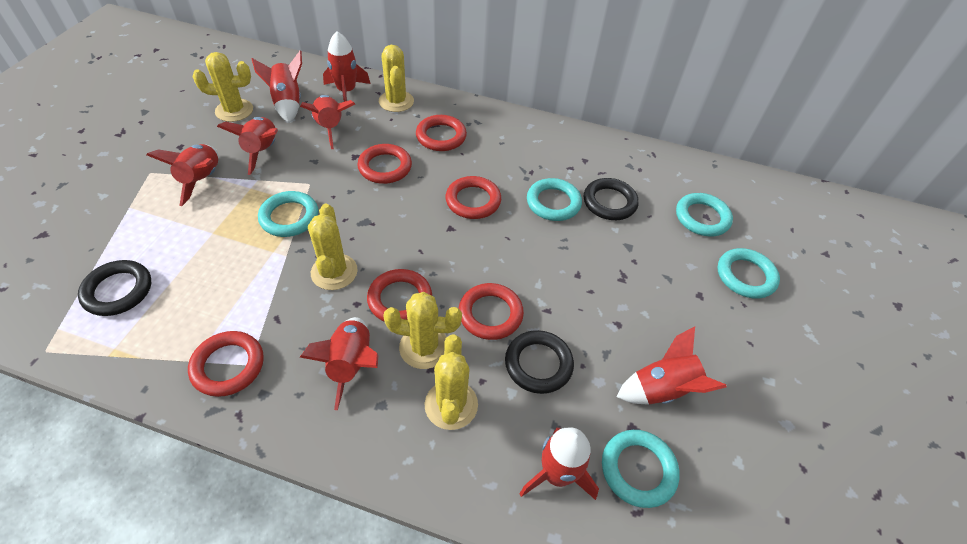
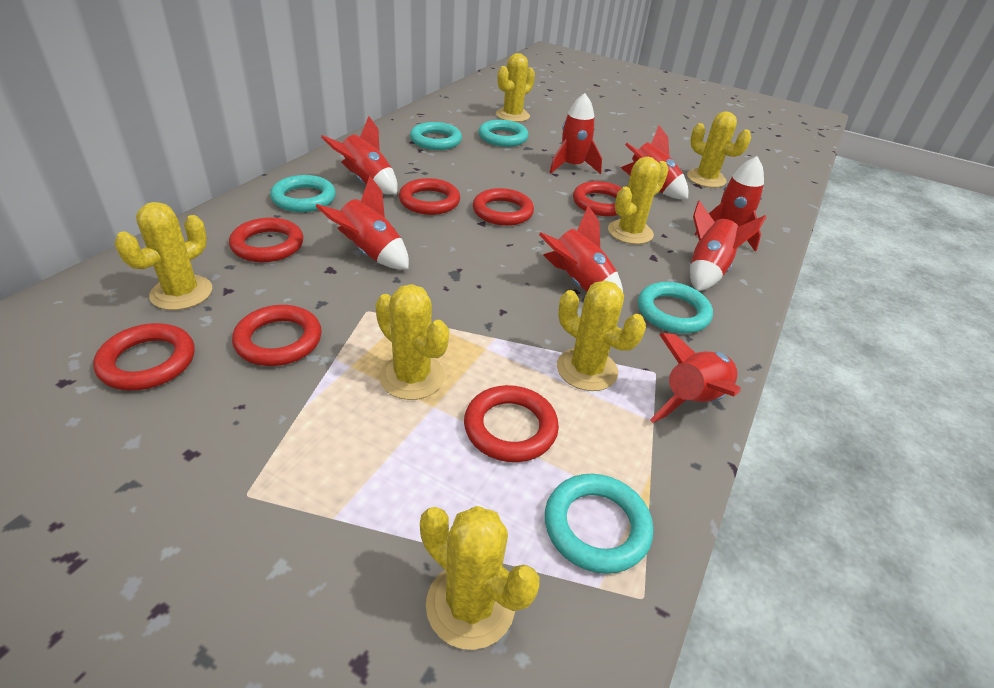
black ring: 3 -> 0
red ring: 6 -> 7
yellow cactus: 5 -> 7

